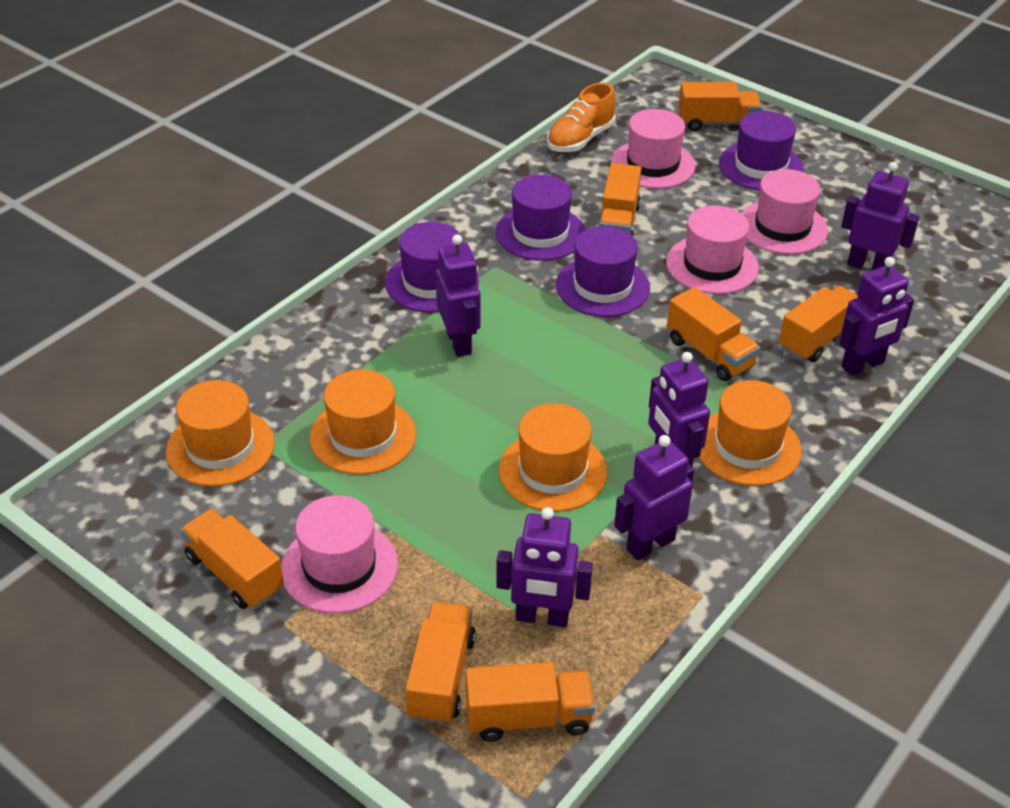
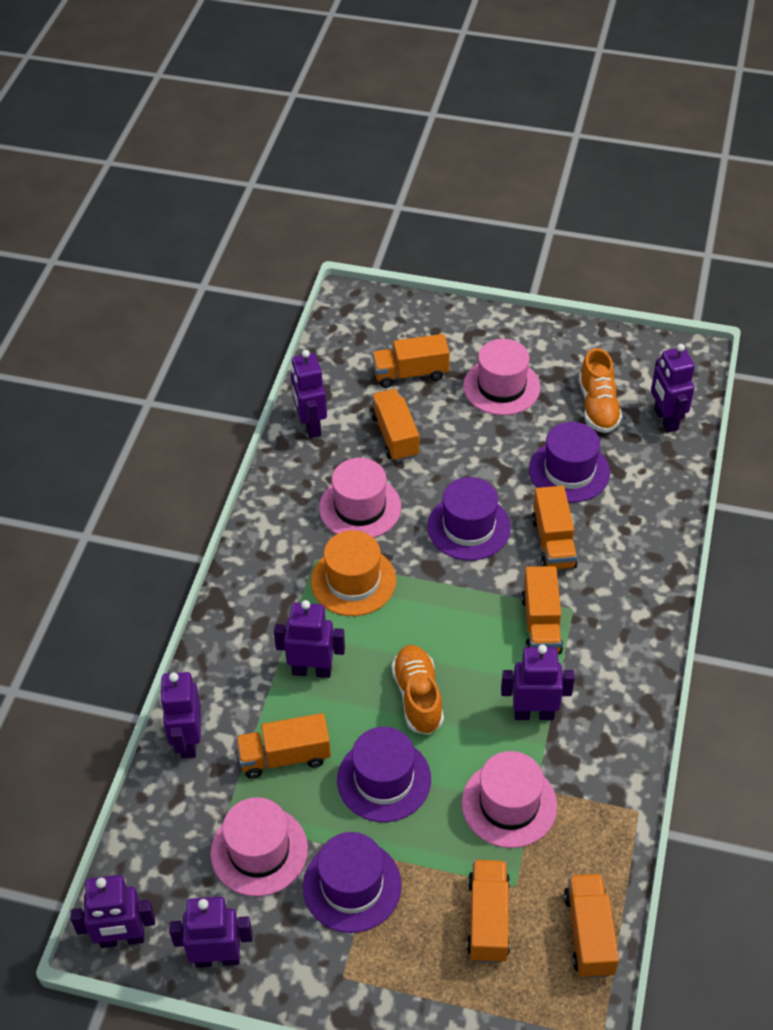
orange hat: 4 -> 1
orange shoe: 1 -> 2
purple robot: 6 -> 7

